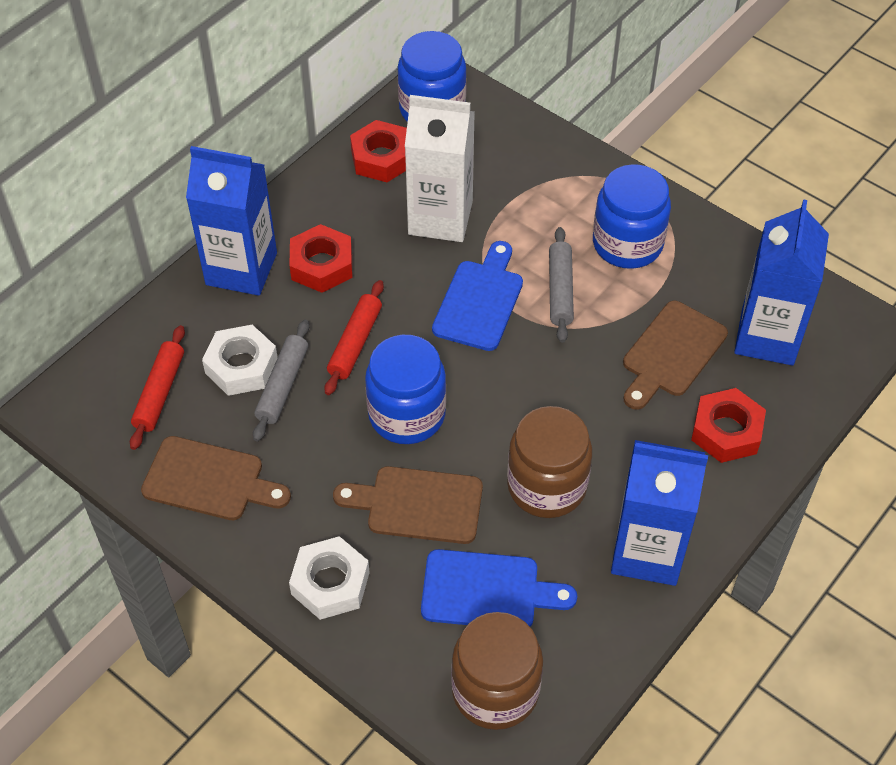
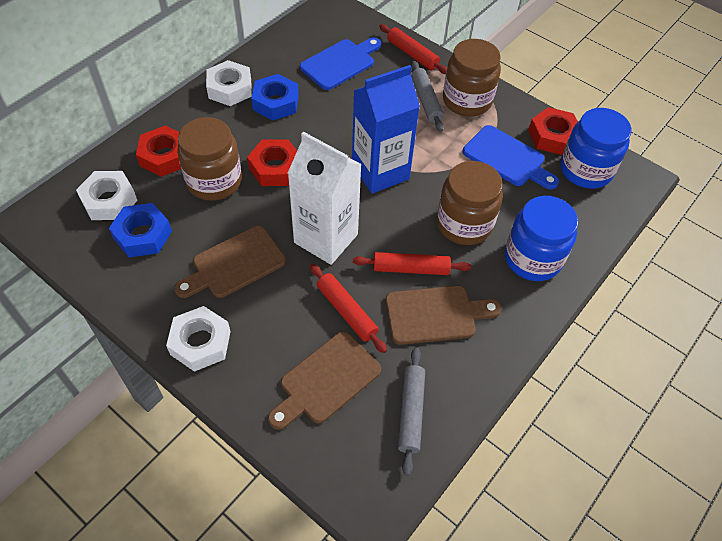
blue carton: 3 -> 1
blue jar: 3 -> 2
blue nut: 0 -> 2
brown jar: 2 -> 3
red rolling pin: 2 -> 3
white nut: 2 -> 3

